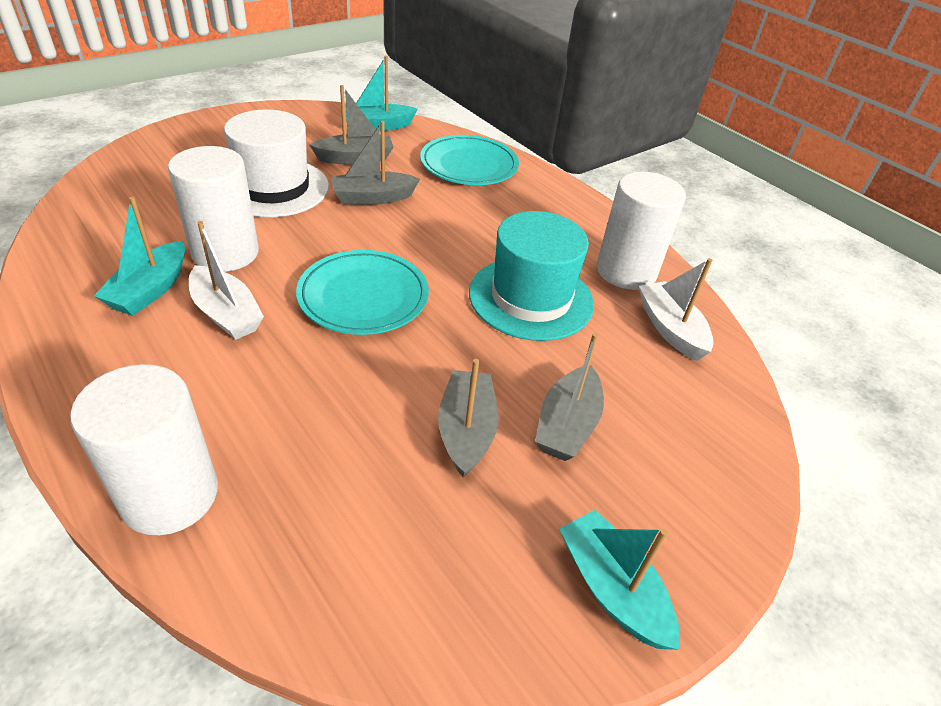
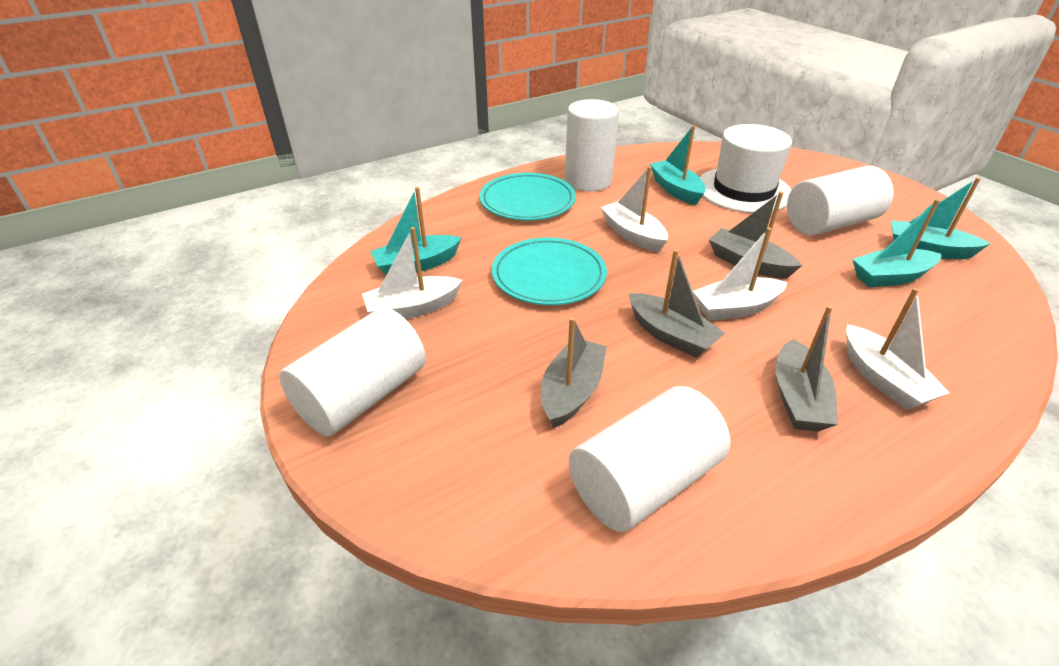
turquoise boat: 3 -> 4
turquoise hat: 1 -> 0
white boat: 2 -> 4
white cylinder: 3 -> 4

